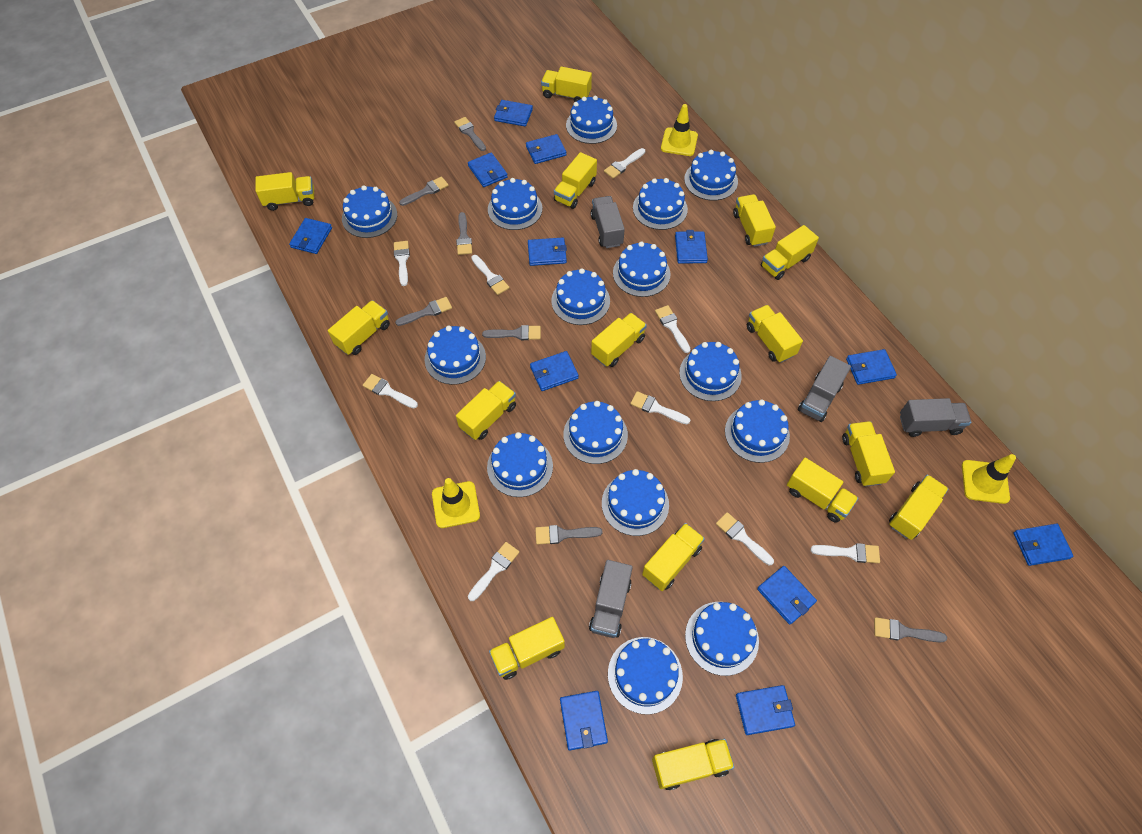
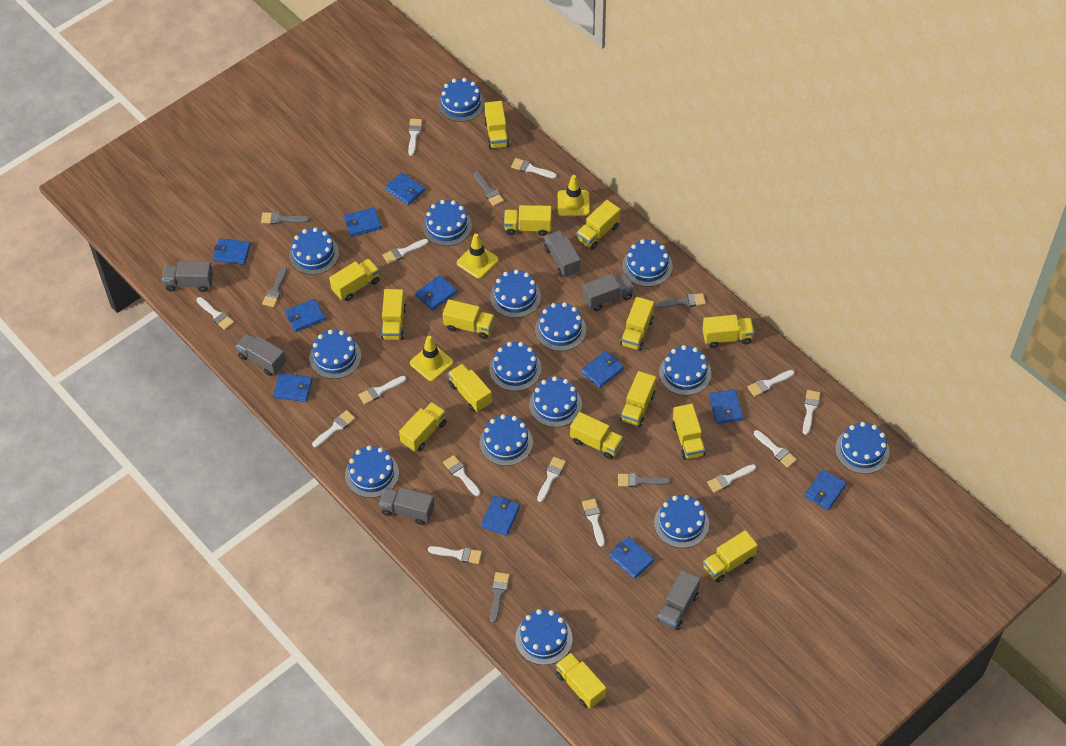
blue wallet: 12 -> 11
grey brush: 7 -> 6
grey truck: 4 -> 6
white brush: 9 -> 14

